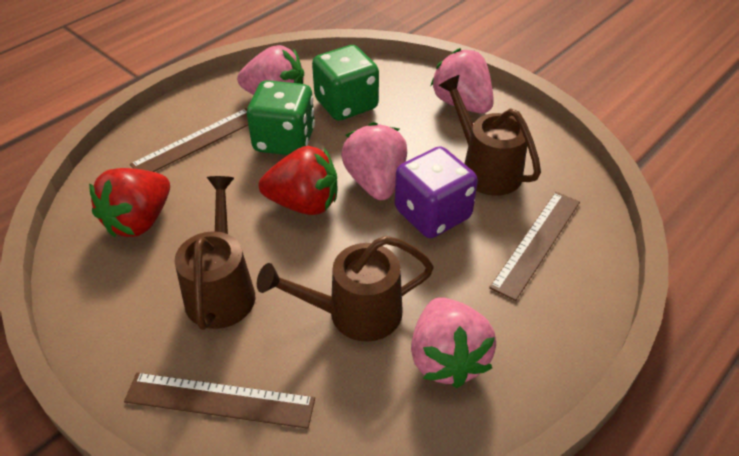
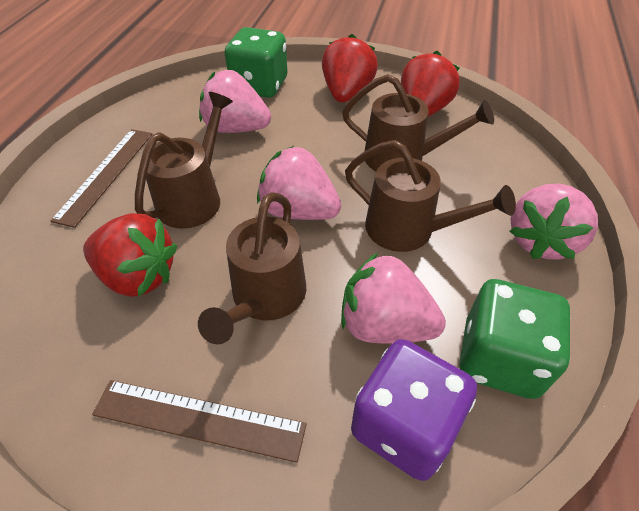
brown ruler: 3 -> 2
brown watering can: 3 -> 4
red strawberry: 2 -> 3

